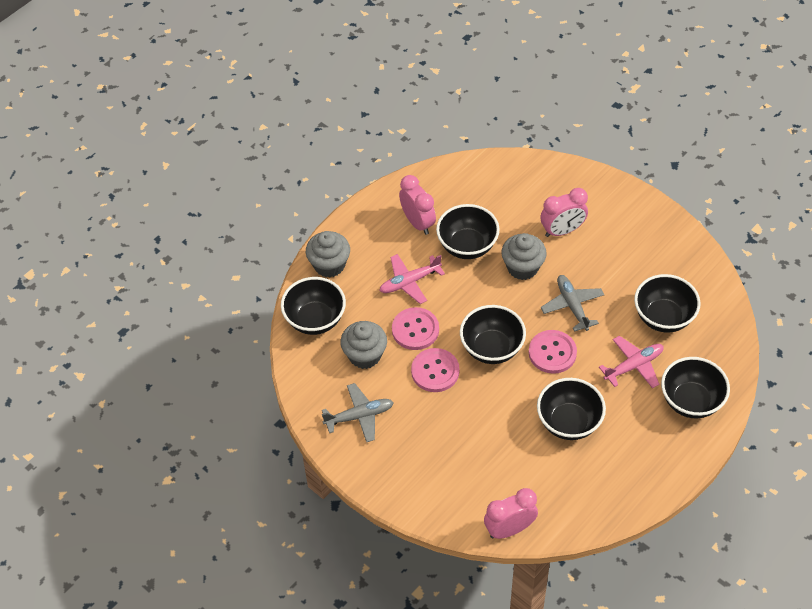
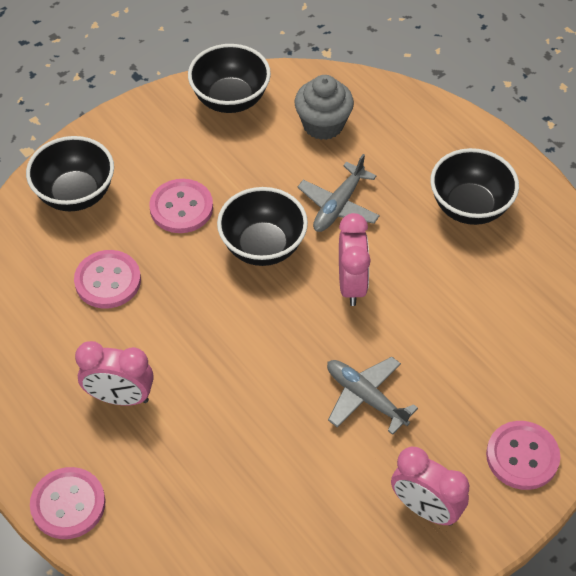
black bowl: 6 -> 4
grey cupcake: 3 -> 1
pink button: 3 -> 4
pink plane: 2 -> 0

